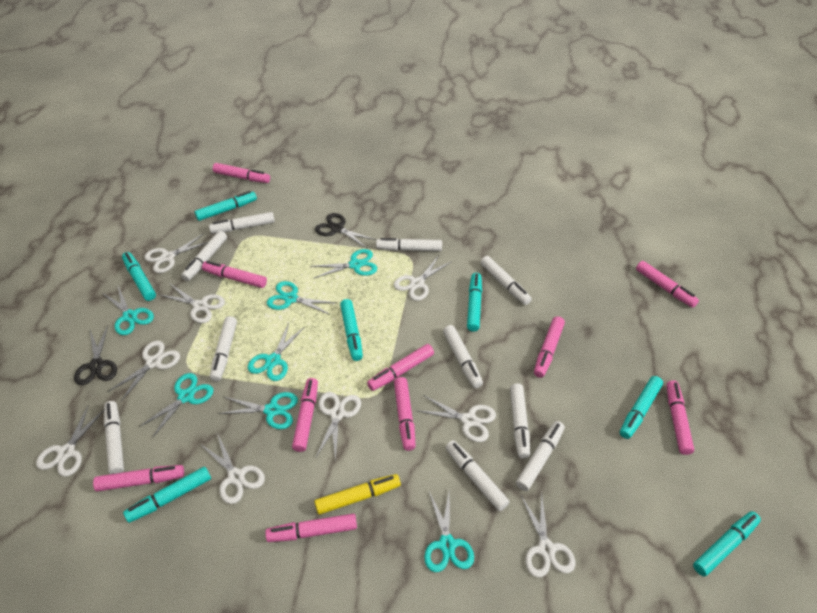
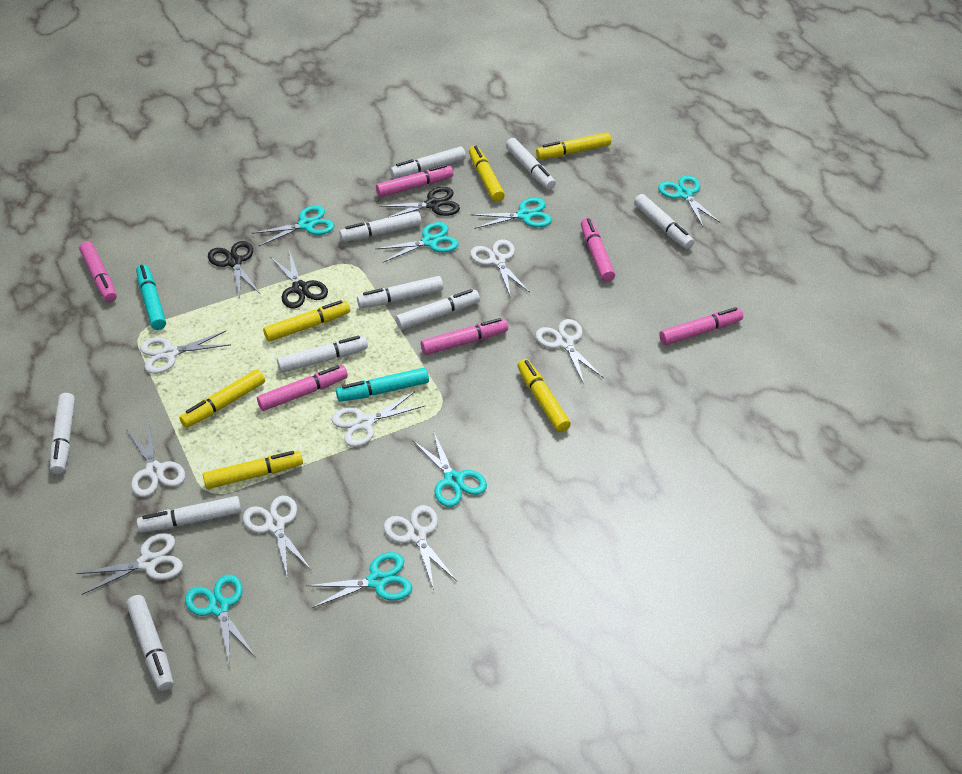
black scissors: 2 -> 3
pink marker: 10 -> 6
turquoise marker: 7 -> 2
white scissors: 9 -> 8
yellow marker: 1 -> 6

